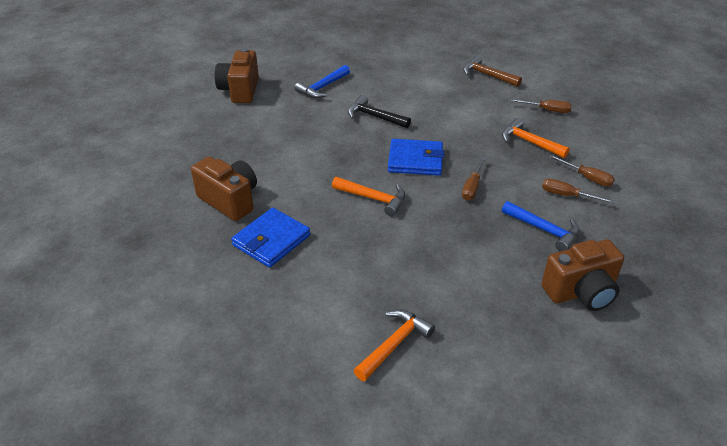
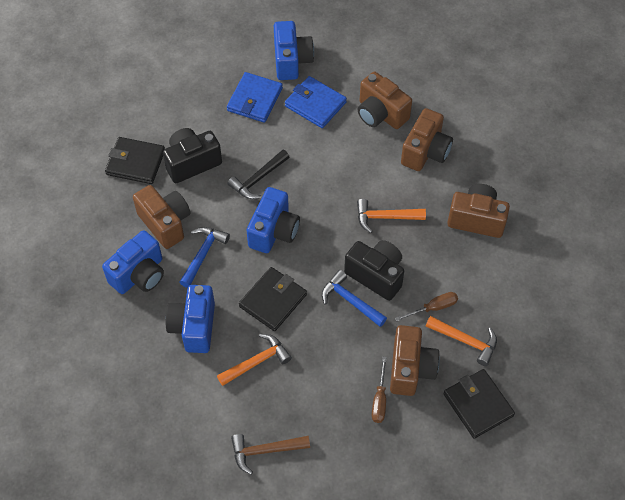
black camera: 0 -> 2
black wallet: 0 -> 3
blue camera: 0 -> 4
brown camera: 3 -> 5
brown screwdriver: 4 -> 2

